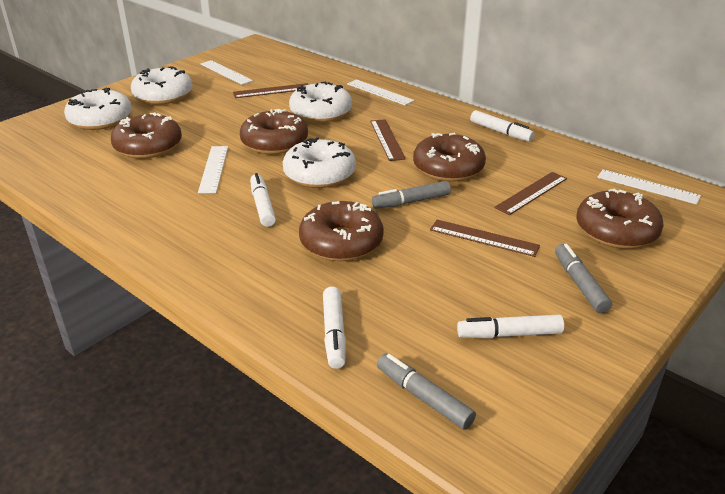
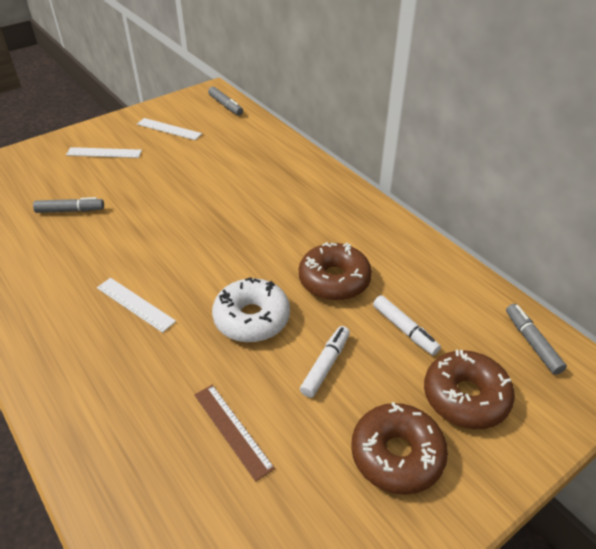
brown donut: 5 -> 3
brown ruler: 4 -> 1
white donut: 4 -> 1
white marker: 4 -> 2
white ruler: 4 -> 3

